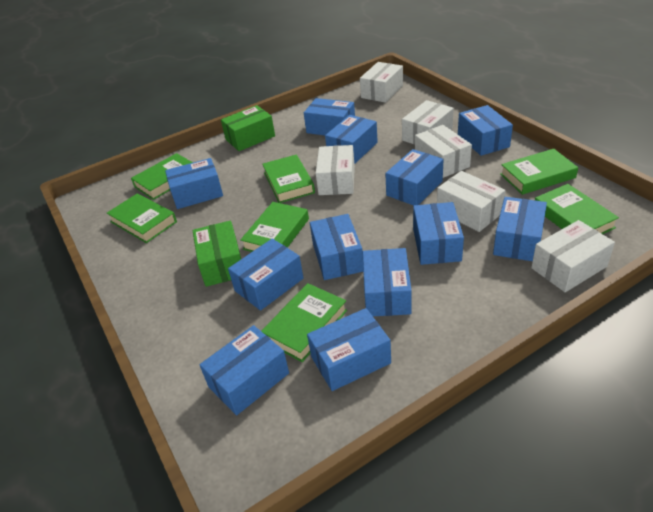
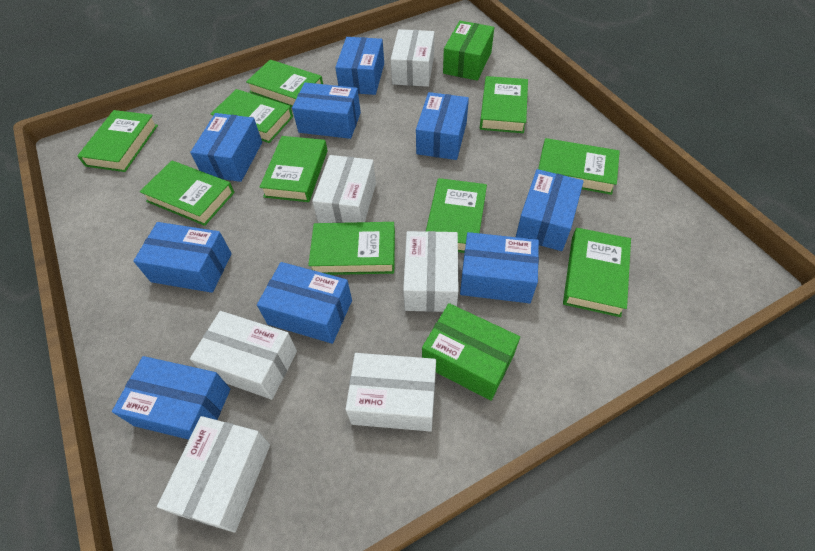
blue box: 12 -> 9
green book: 7 -> 10

